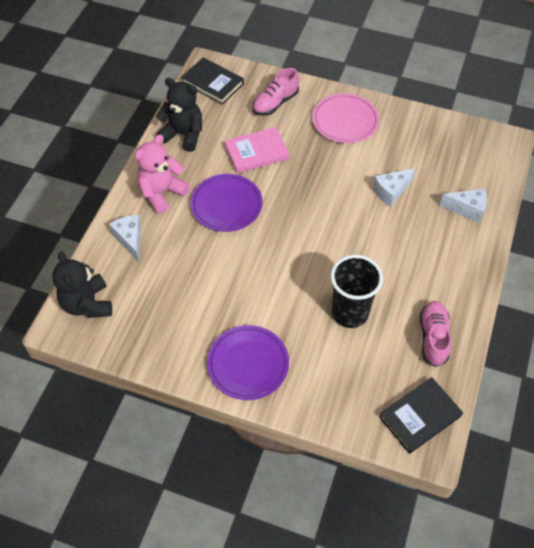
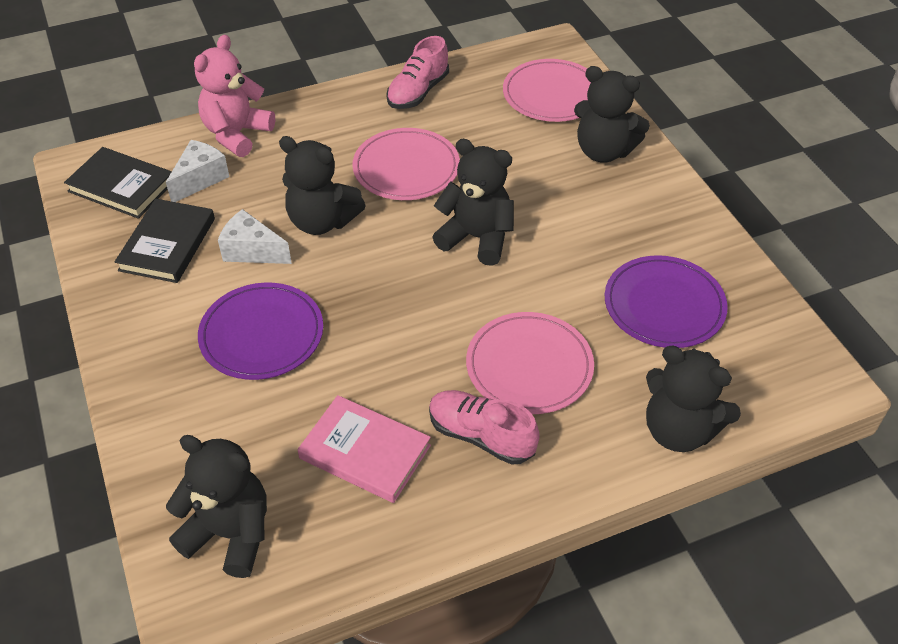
black cup: 1 -> 0
black teddy bear: 2 -> 5
pink plate: 1 -> 3
white cheese: 3 -> 2

